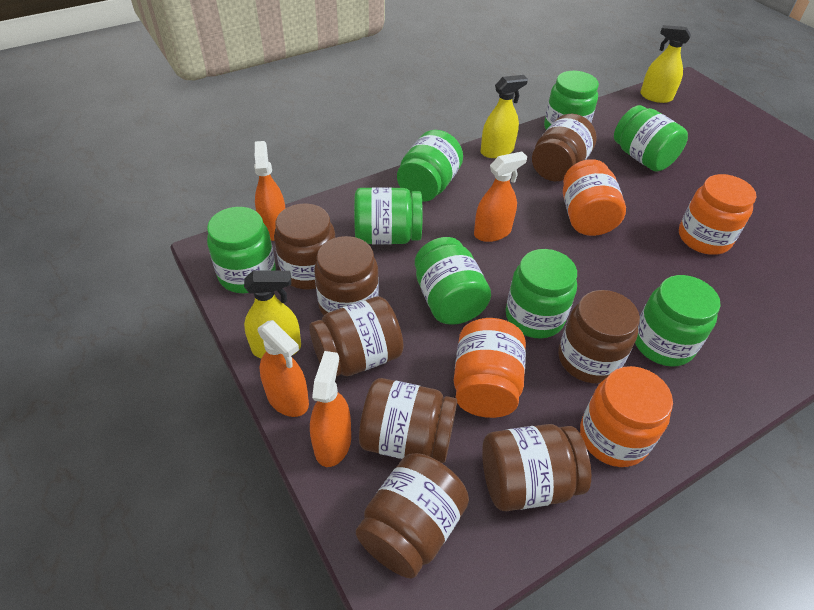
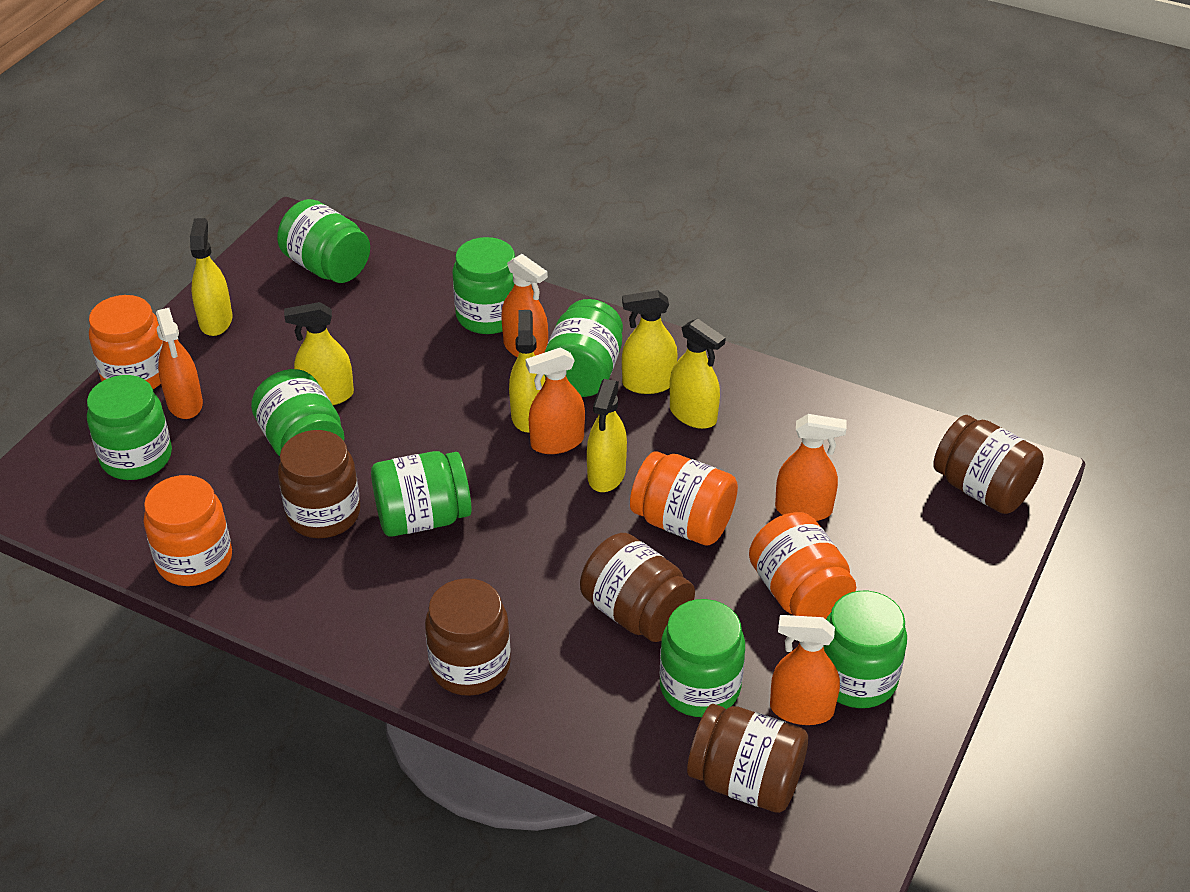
brown jar: 8 -> 5
orange spray bottle: 4 -> 5
yellow spray bottle: 3 -> 6

